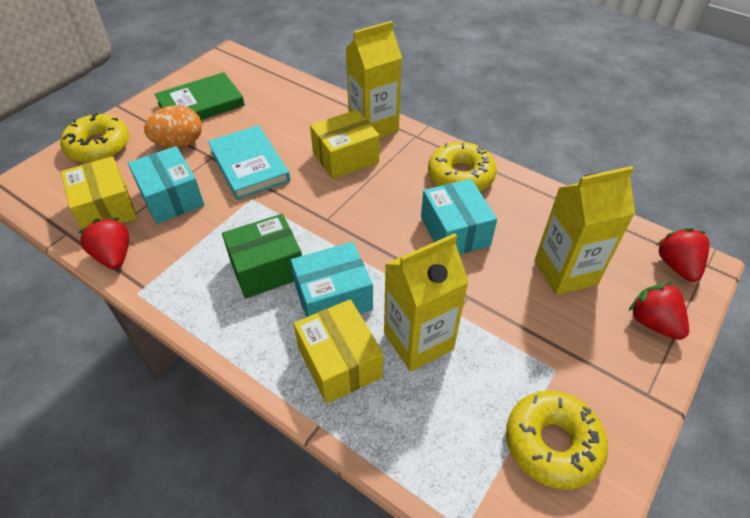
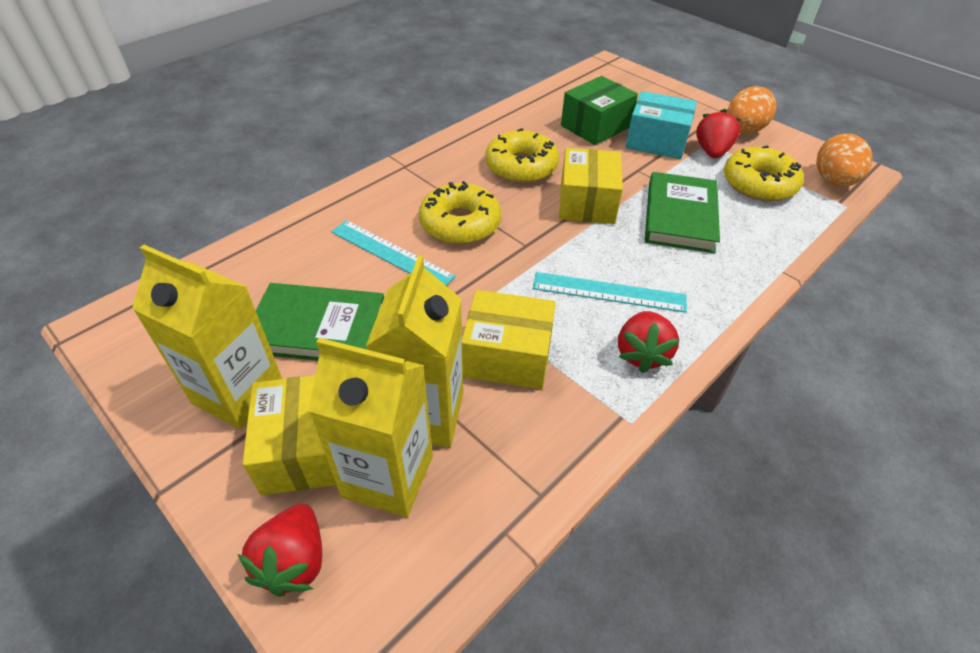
green book: 1 -> 2
orange egg: 1 -> 2
turquoise book: 1 -> 0
turquoise box: 3 -> 1
turquoise ruler: 0 -> 2

